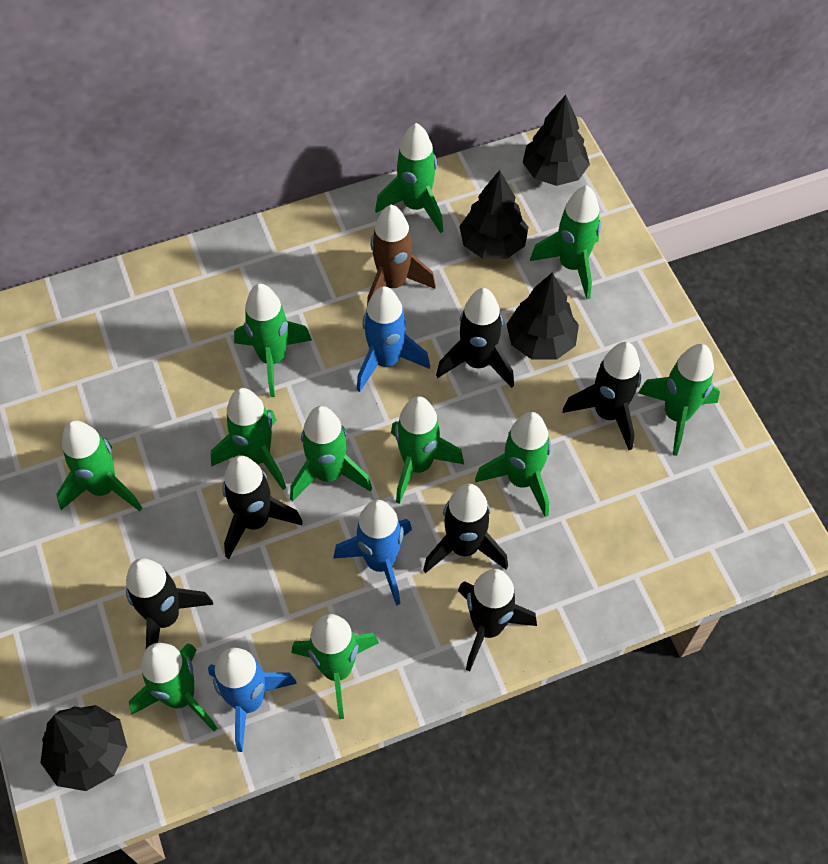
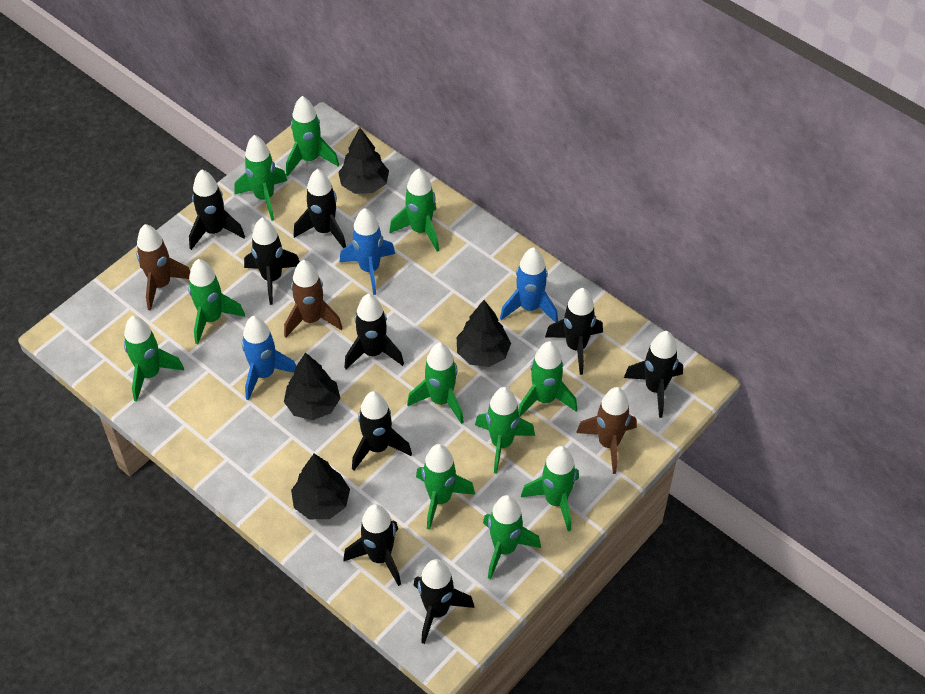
black rocket: 6 -> 9
brown rocket: 1 -> 3

